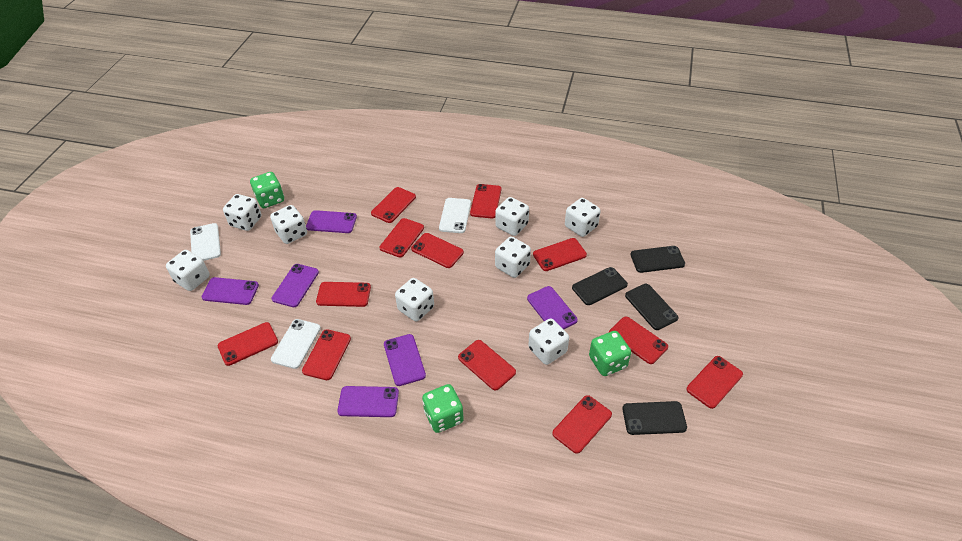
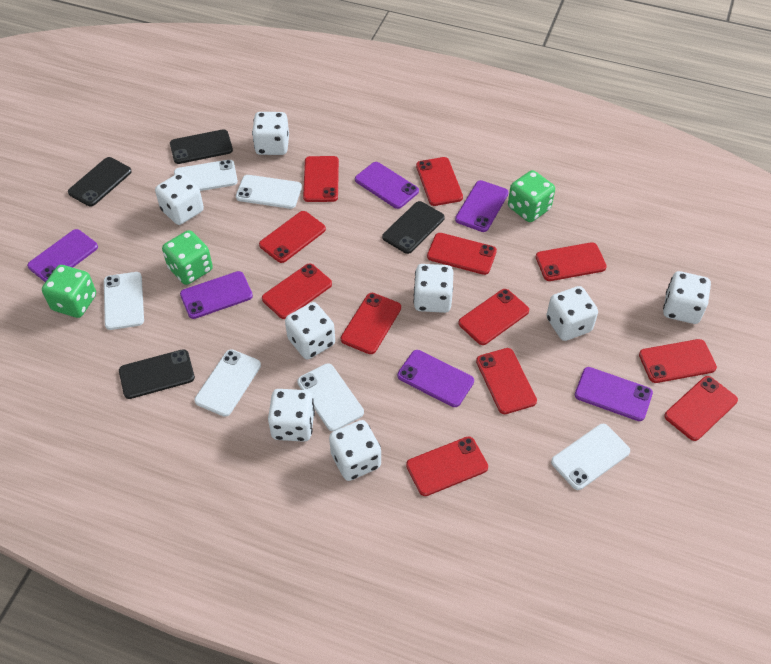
white phone: 3 -> 6

